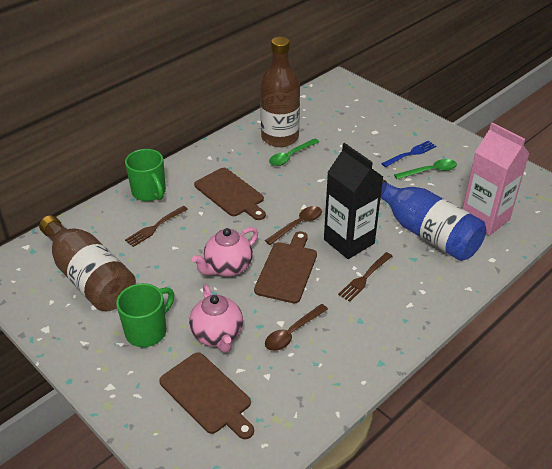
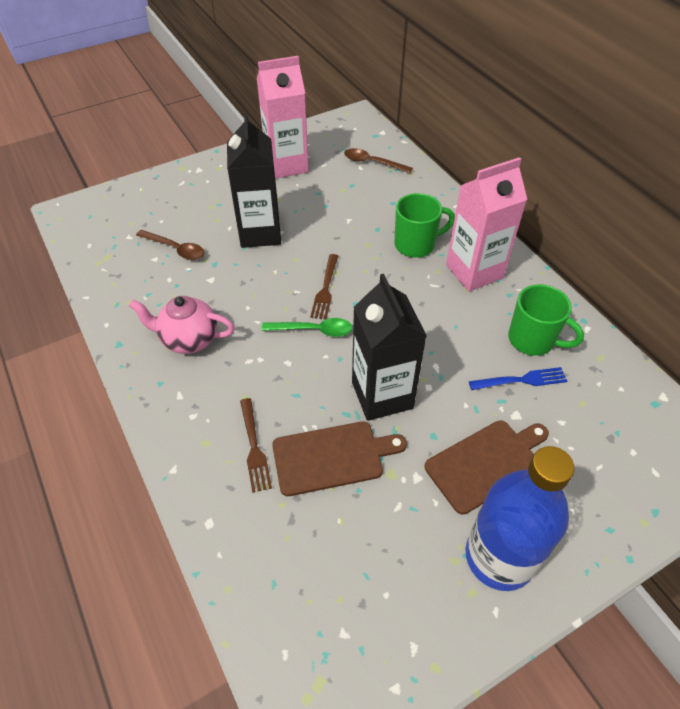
black carton: 1 -> 2
brown bottle: 2 -> 0
brown cutting board: 3 -> 2
green spoon: 2 -> 1
pink carton: 1 -> 2
pink teapot: 2 -> 1

